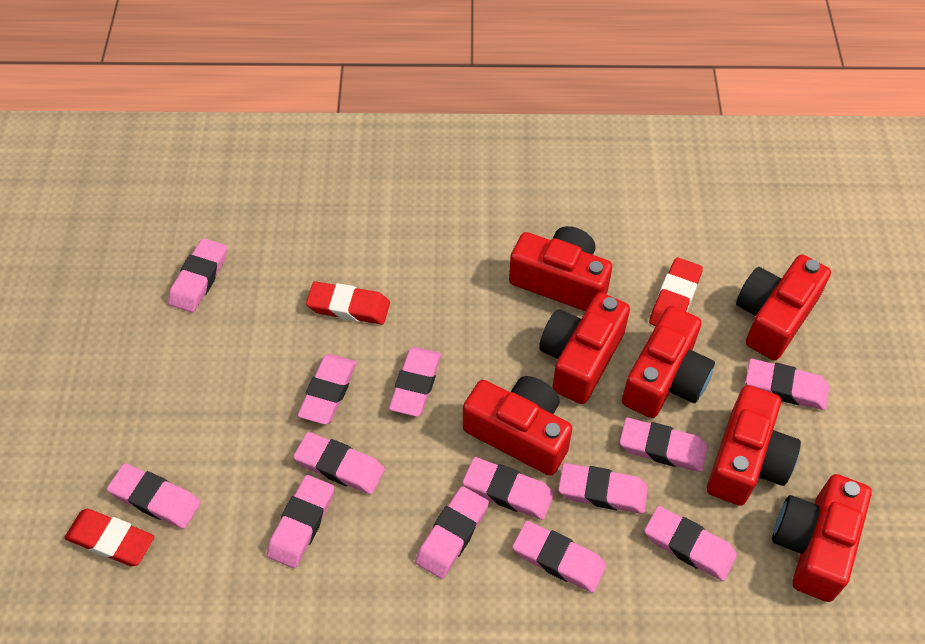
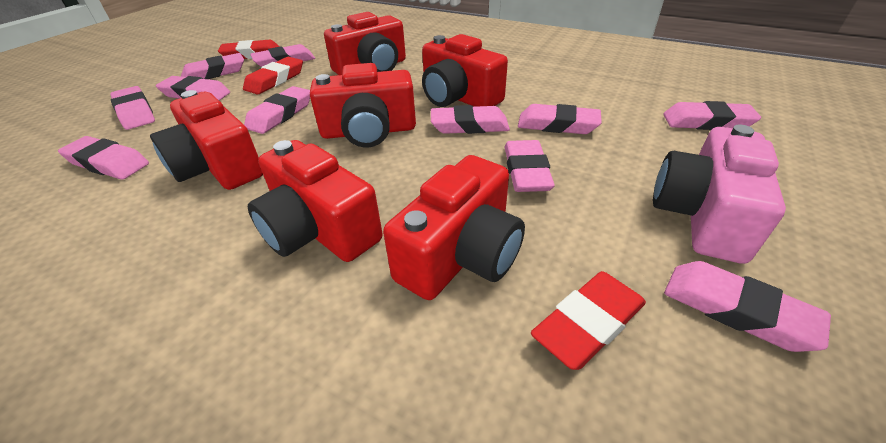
pink camera: 0 -> 1
pink eraser: 13 -> 11
red camera: 7 -> 6

